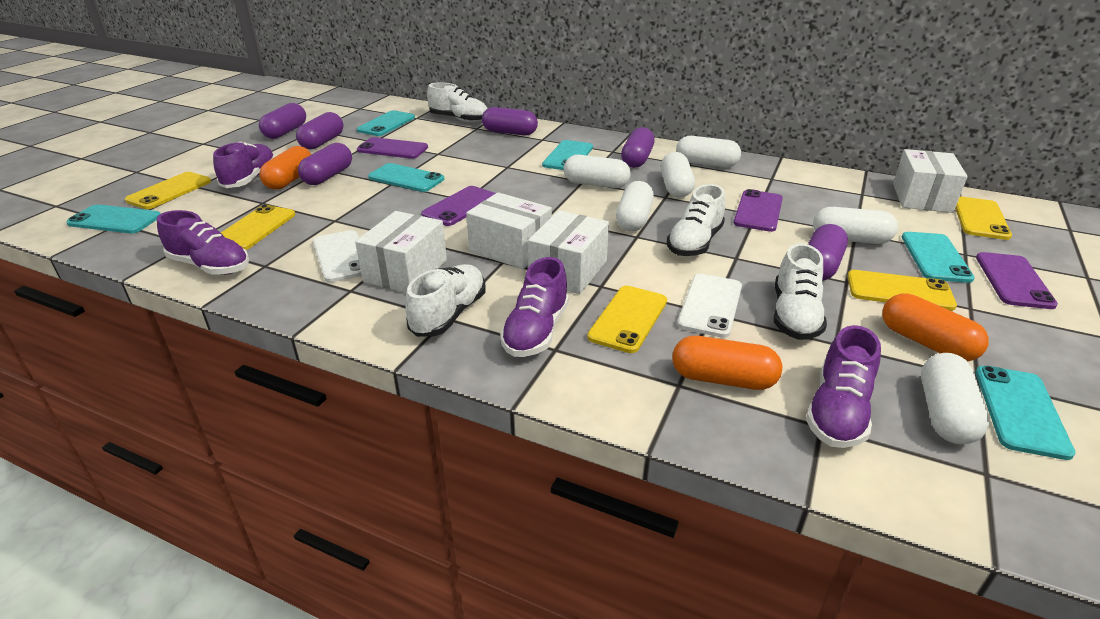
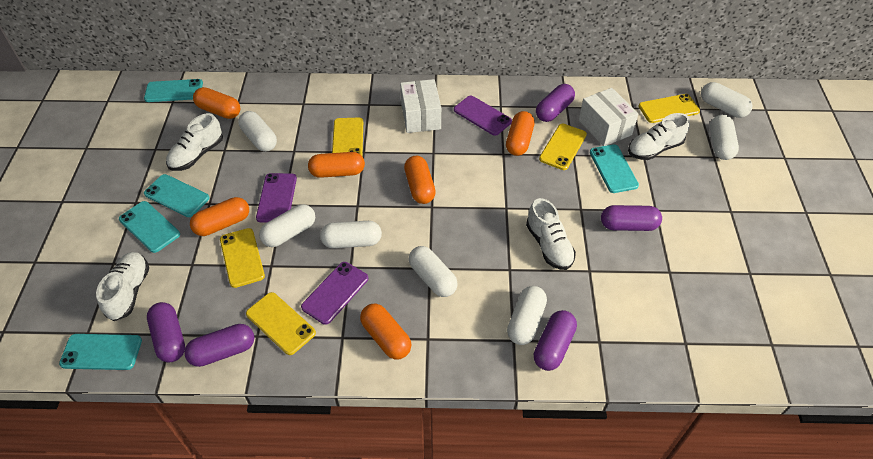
orange capsule: 3 -> 6
purple capsule: 6 -> 5
purple phone: 4 -> 3
purple shoe: 4 -> 0
turquoise phone: 6 -> 5
white box: 4 -> 2
white capsule: 6 -> 7
white phone: 2 -> 0

